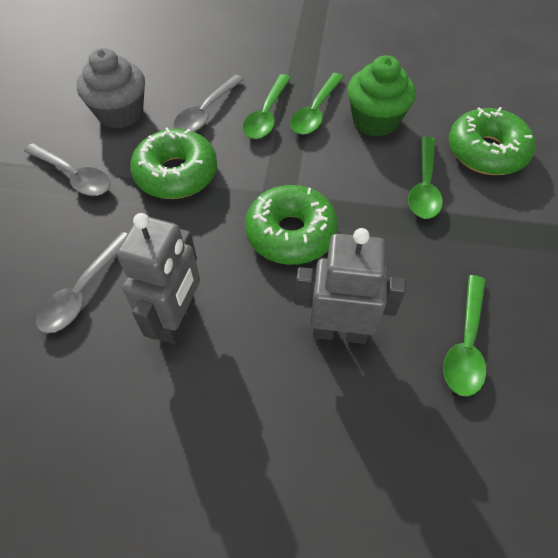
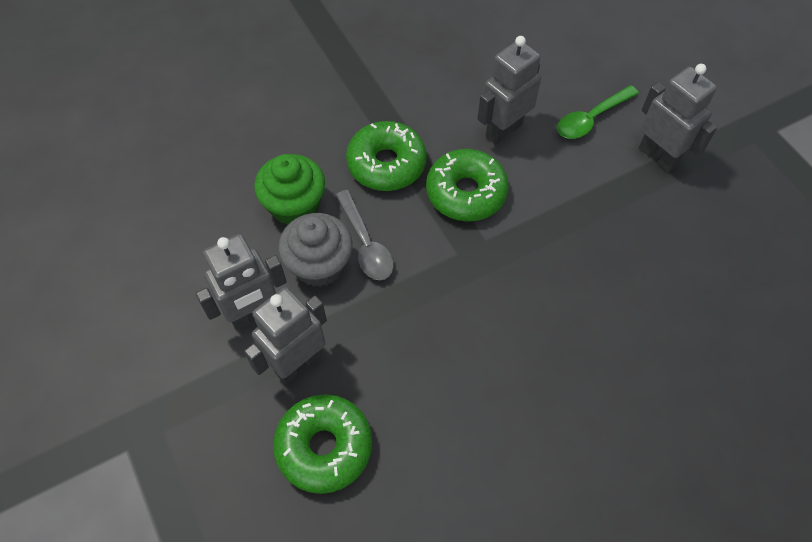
green spoon: 4 -> 1
grey robot: 2 -> 4
grey spoon: 3 -> 1

